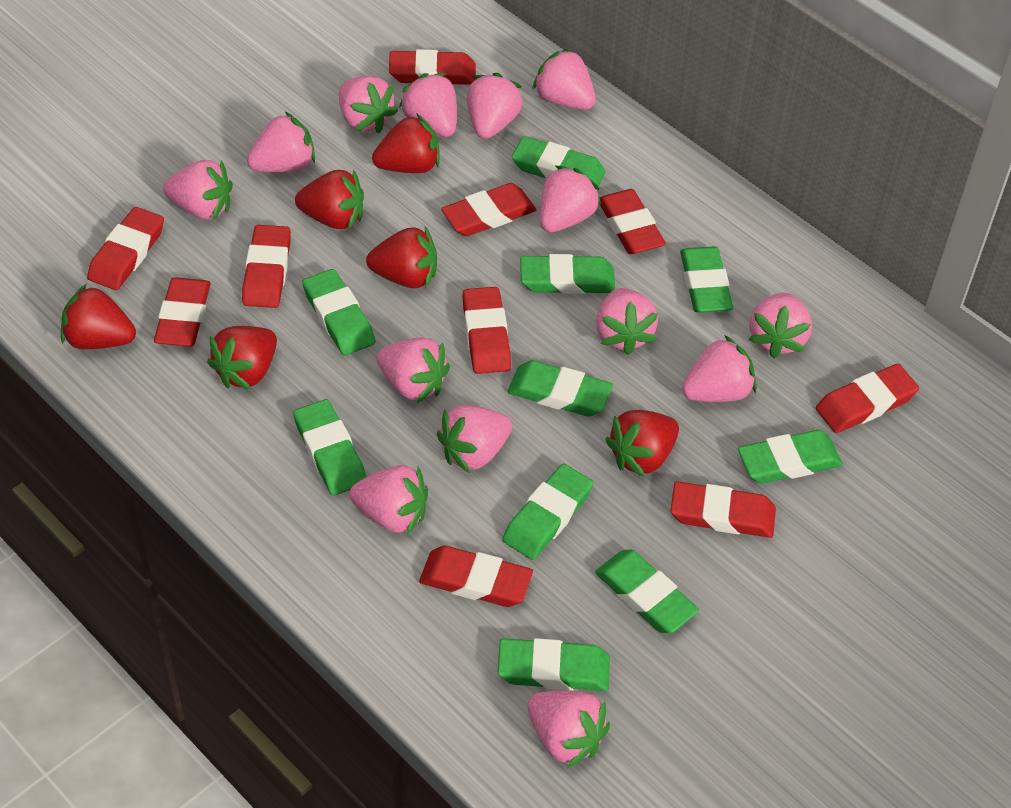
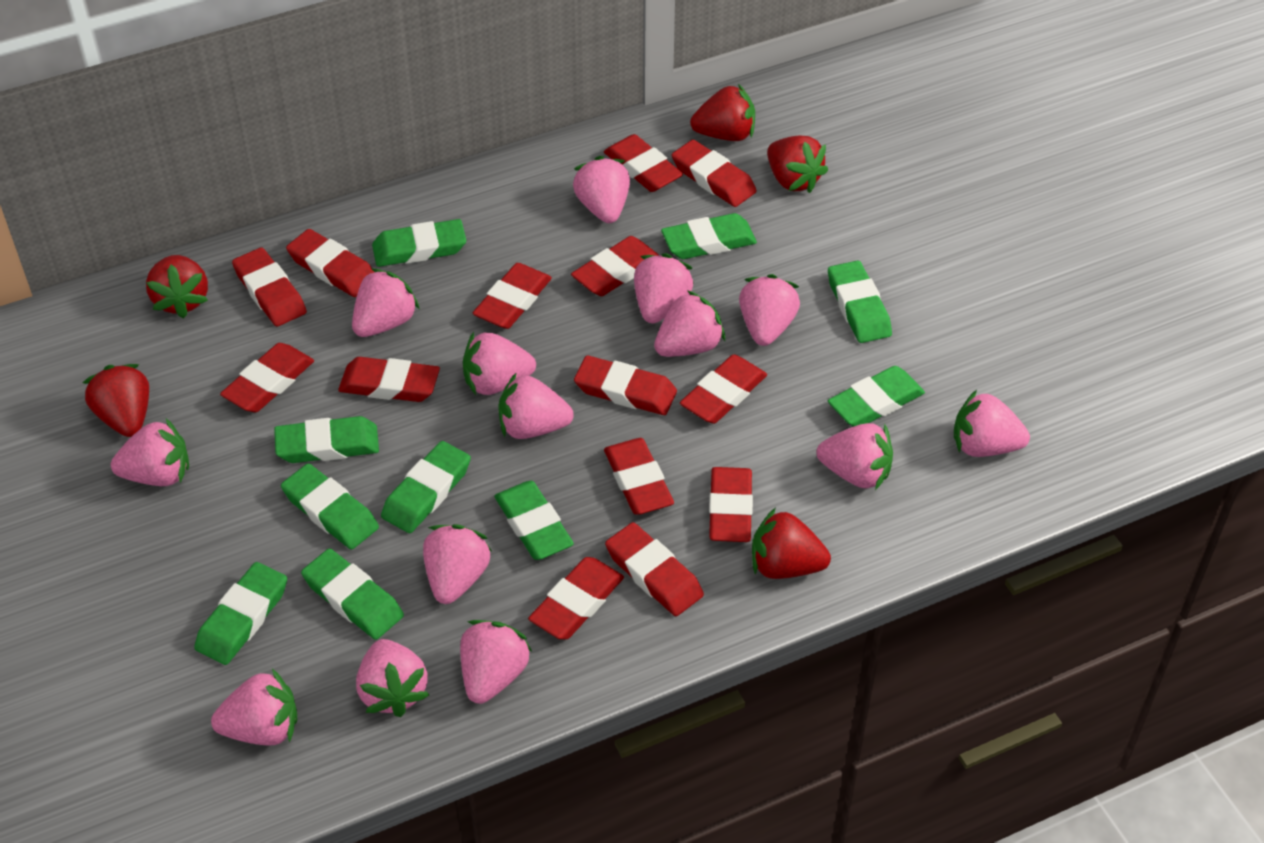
red eraser: 10 -> 14
red strawberry: 6 -> 5

